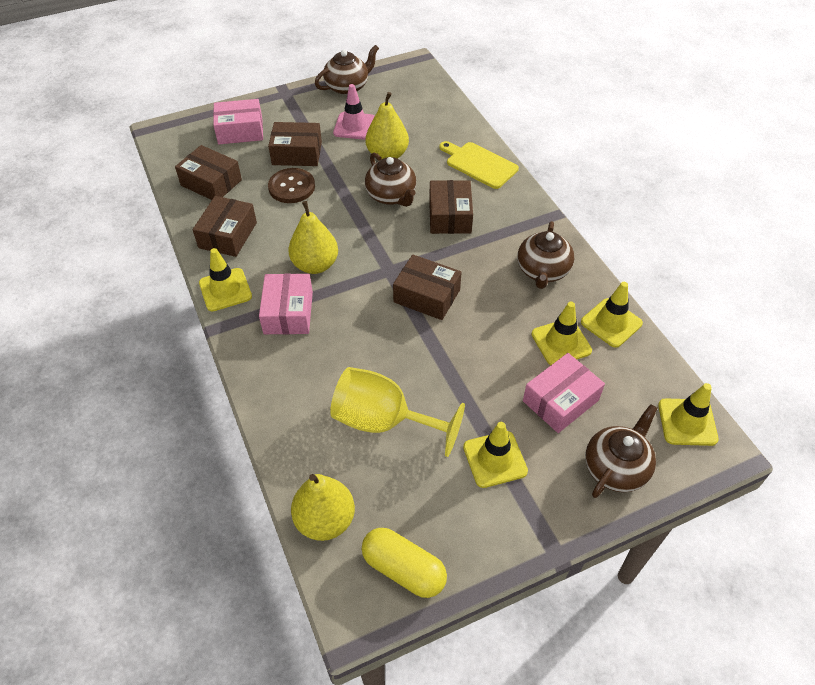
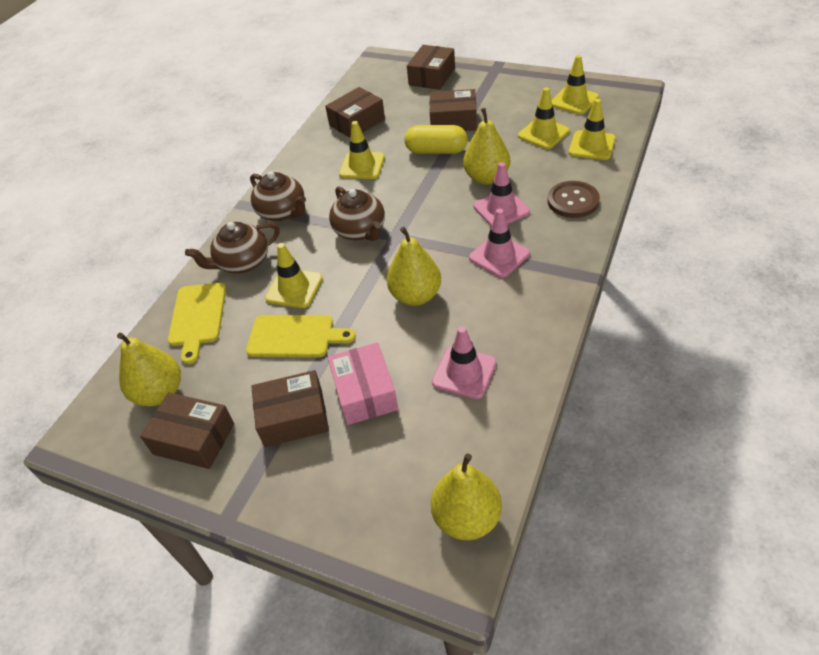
brown teapot: 4 -> 3
pink box: 3 -> 1
pink traffic cone: 1 -> 3
yellow cutting board: 1 -> 2
yellow goblet: 1 -> 0
yellow pear: 3 -> 4

